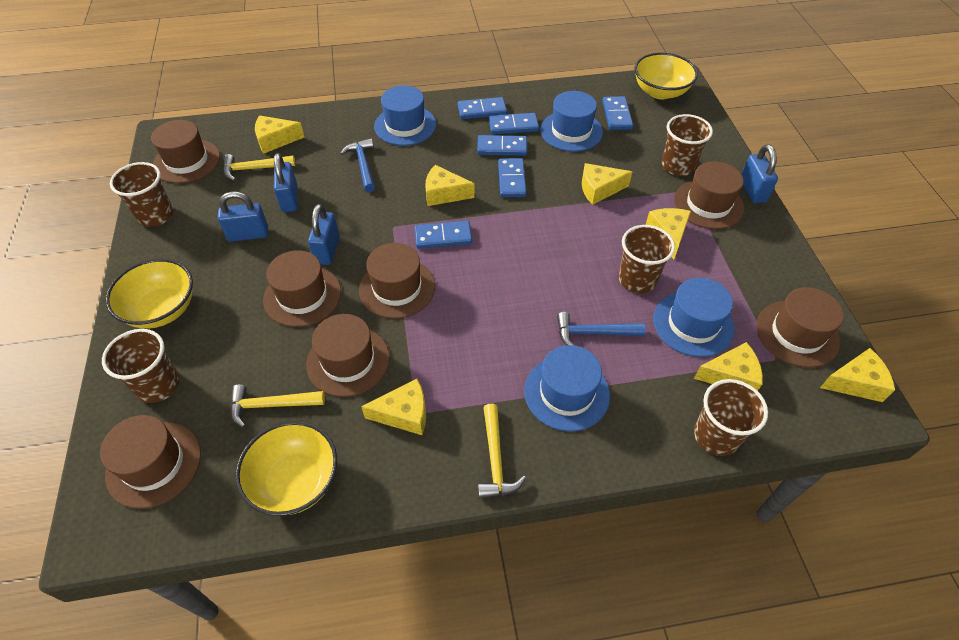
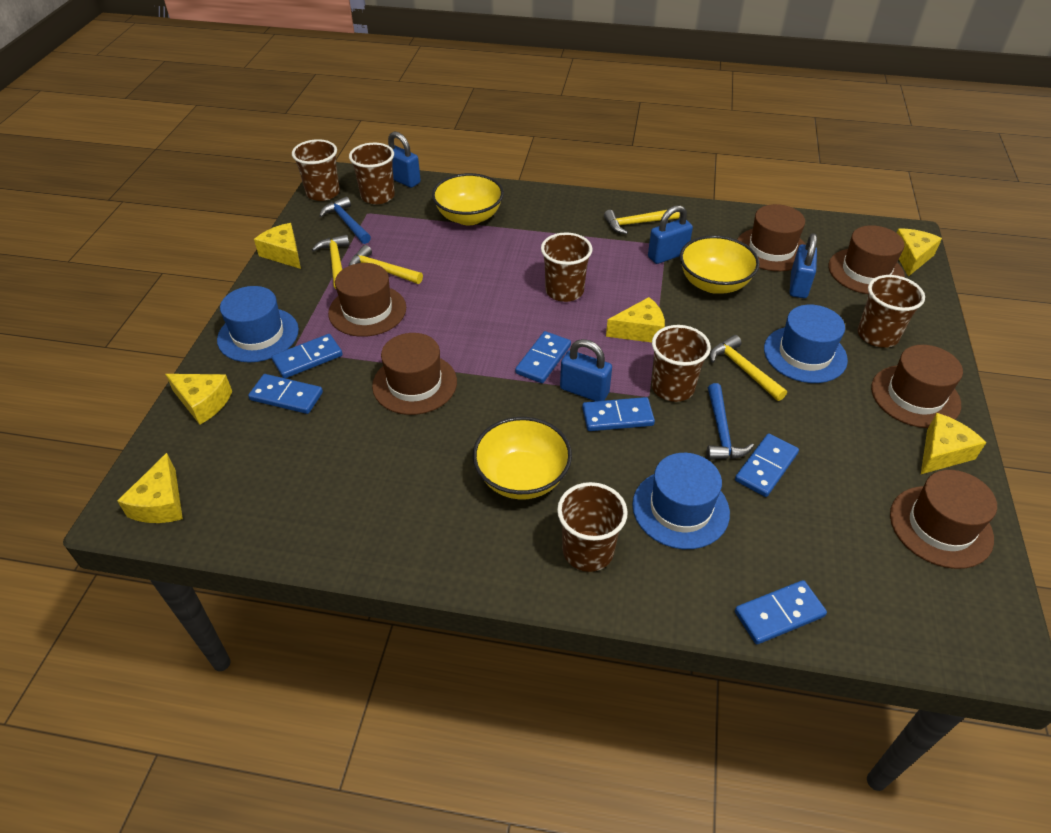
blue hat: 4 -> 3
brown cup: 5 -> 6
brown hat: 7 -> 6
yellow cheese: 7 -> 6
yellow hammer: 3 -> 4

